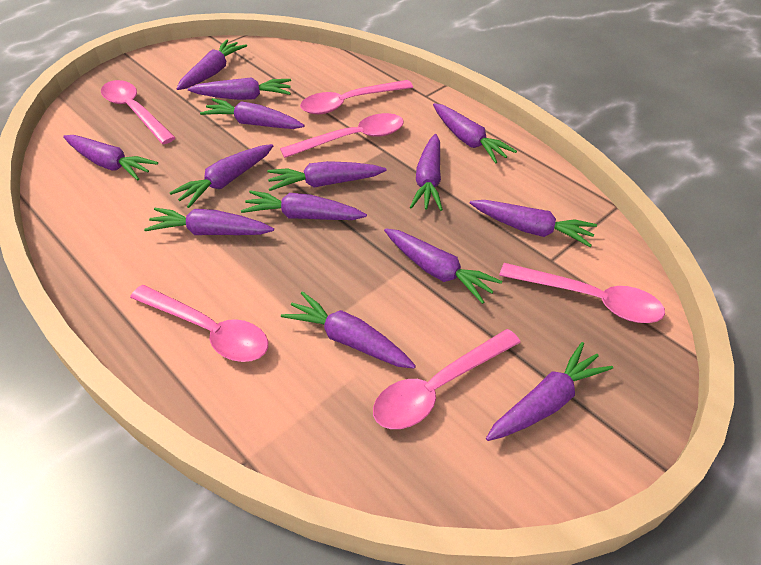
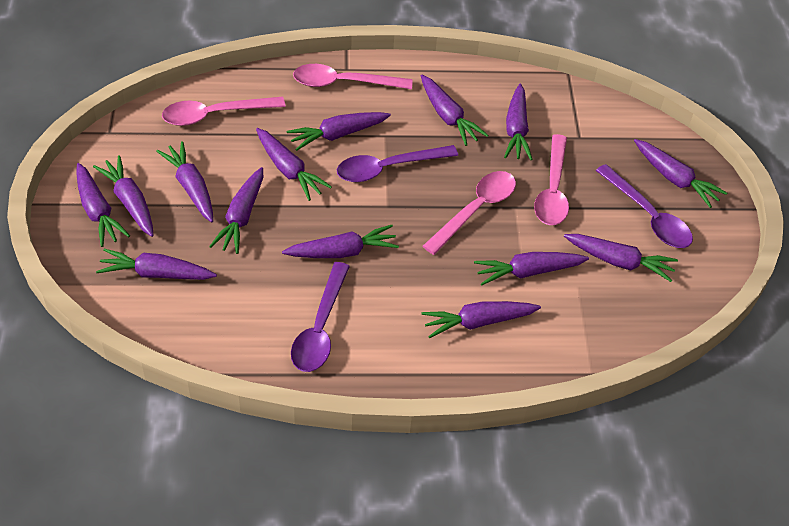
pink spoon: 6 -> 4
purple spoon: 0 -> 3

